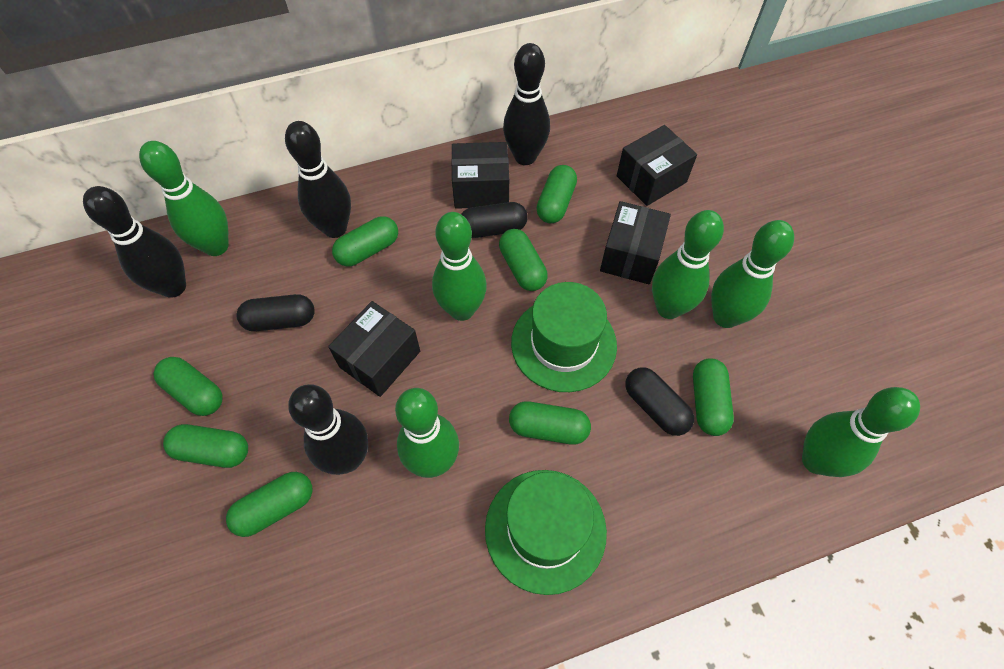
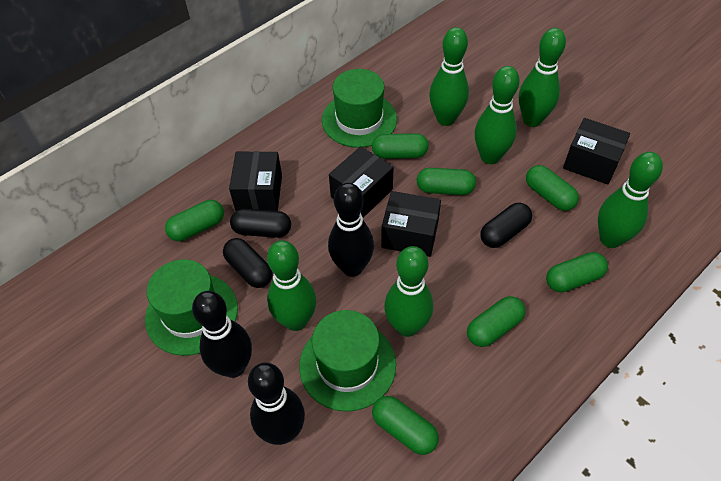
black bowling pin: 4 -> 3
green capsule: 8 -> 7
green hat: 2 -> 3

